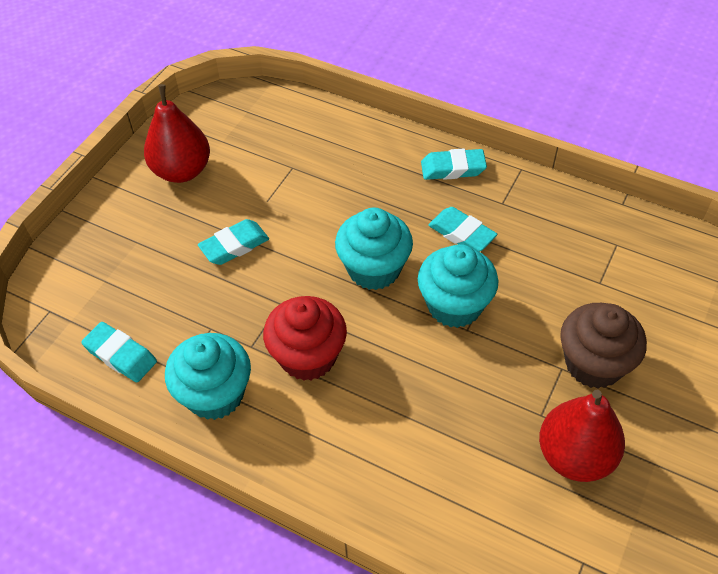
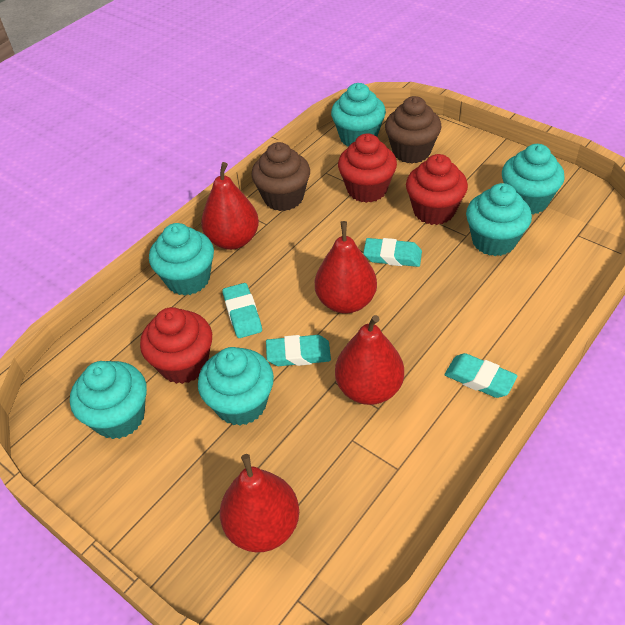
brown cupcake: 1 -> 2
red cupcake: 1 -> 3
red pear: 2 -> 4
turquoise cupcake: 3 -> 6

